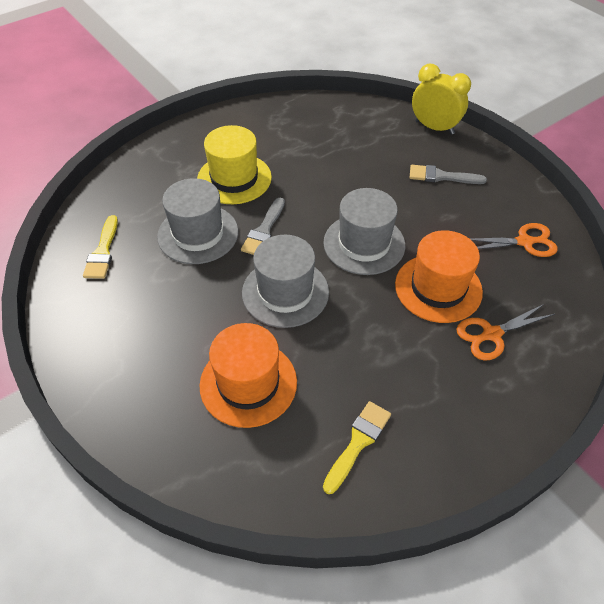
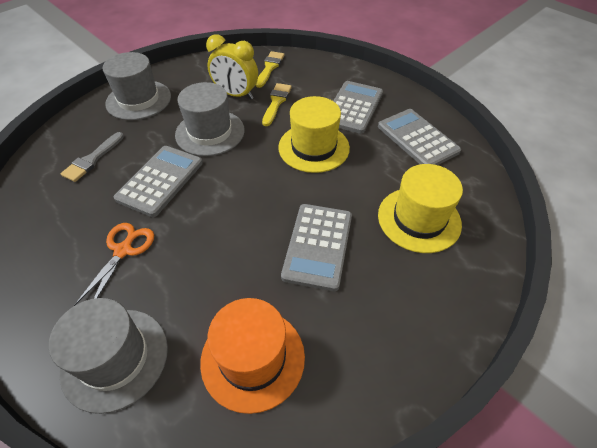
grey brush: 2 -> 1
grey calculator: 0 -> 4
orange hat: 2 -> 1
orange scissors: 2 -> 1
yellow hat: 1 -> 2

